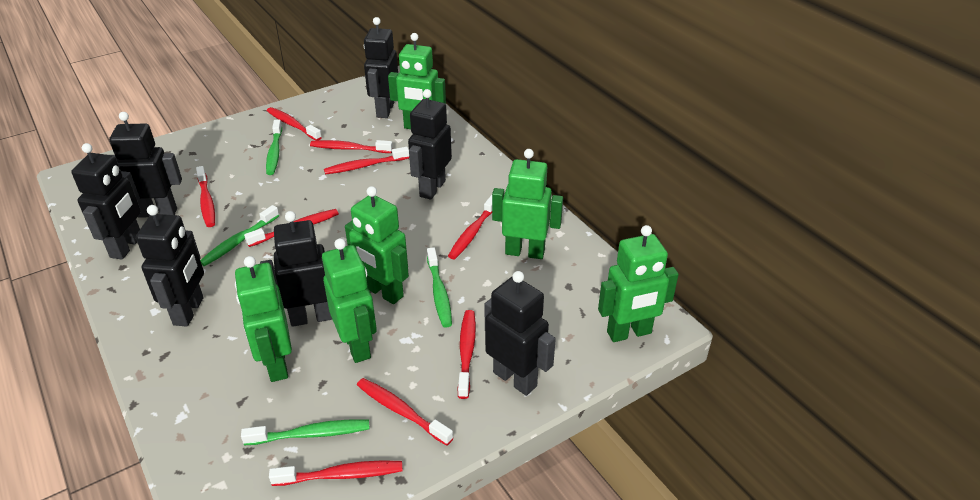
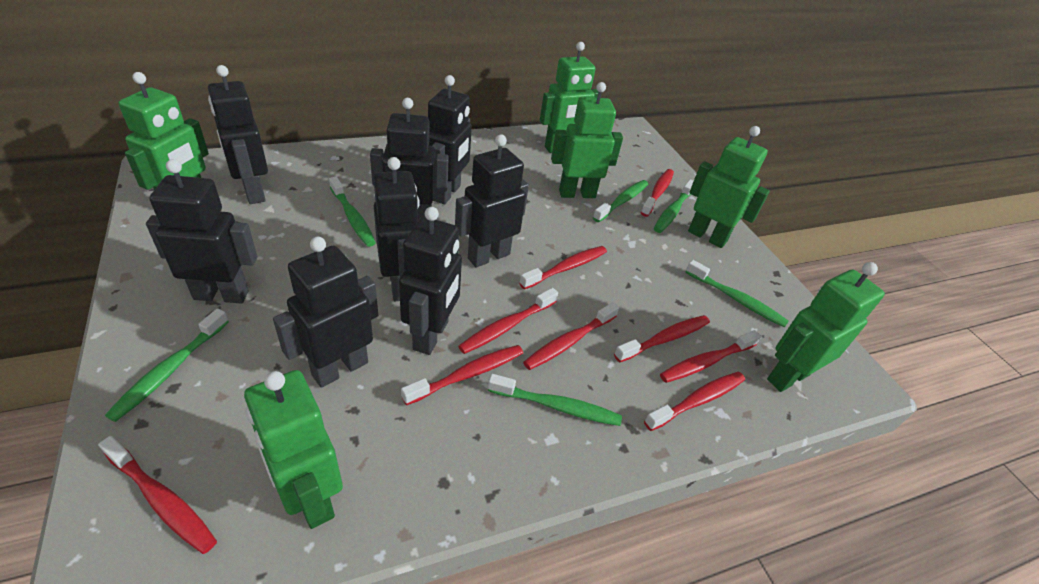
black robot: 7 -> 8
green toothbrush: 4 -> 6

